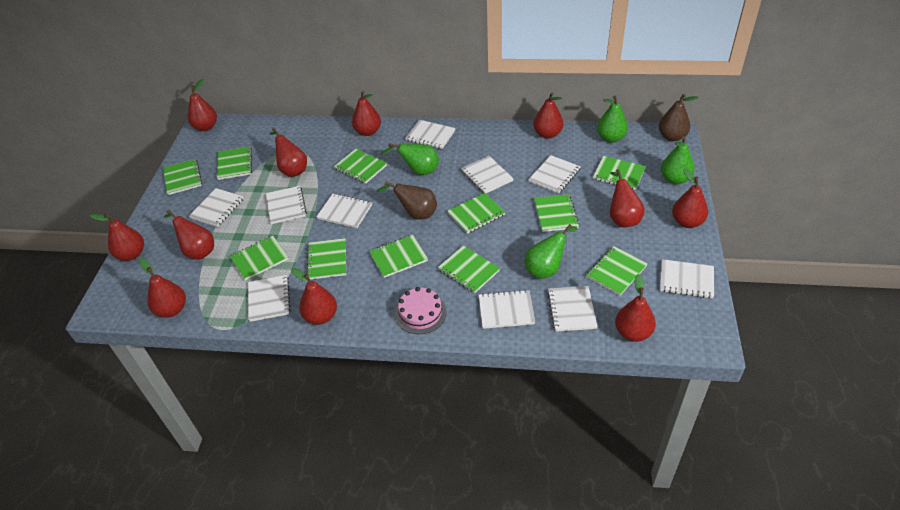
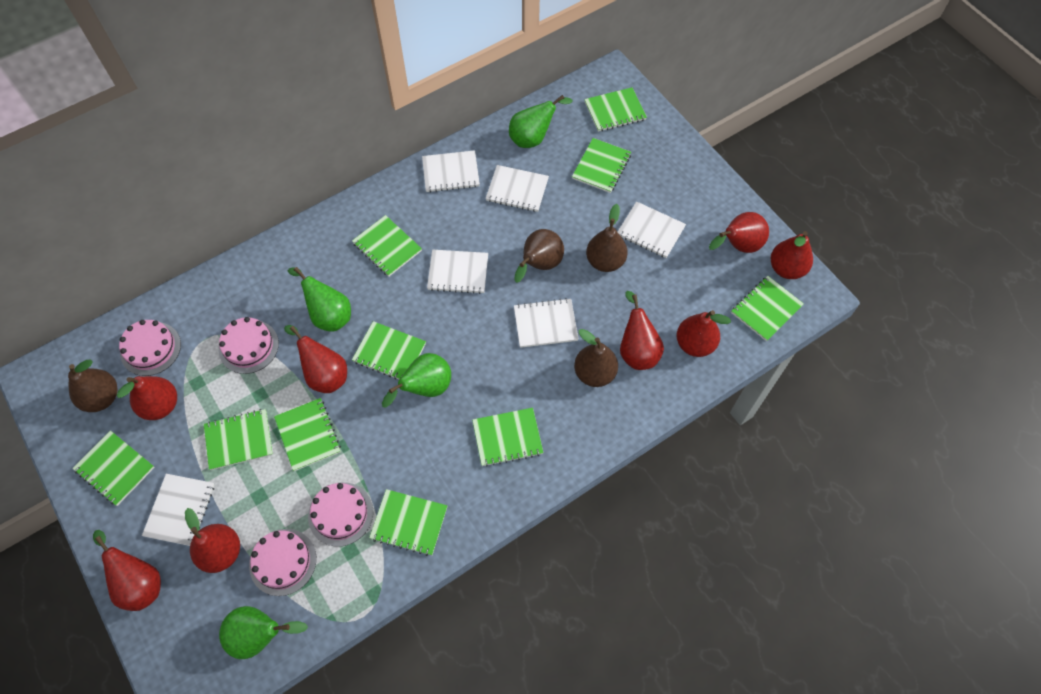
brown pear: 2 -> 4
green notebook: 11 -> 10
pink cake: 1 -> 4
red pear: 11 -> 8
white notebook: 10 -> 6

